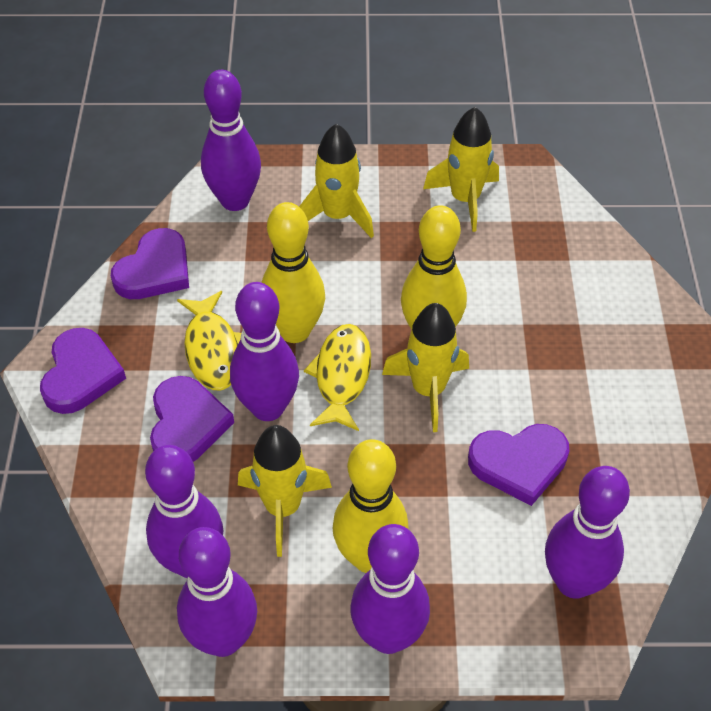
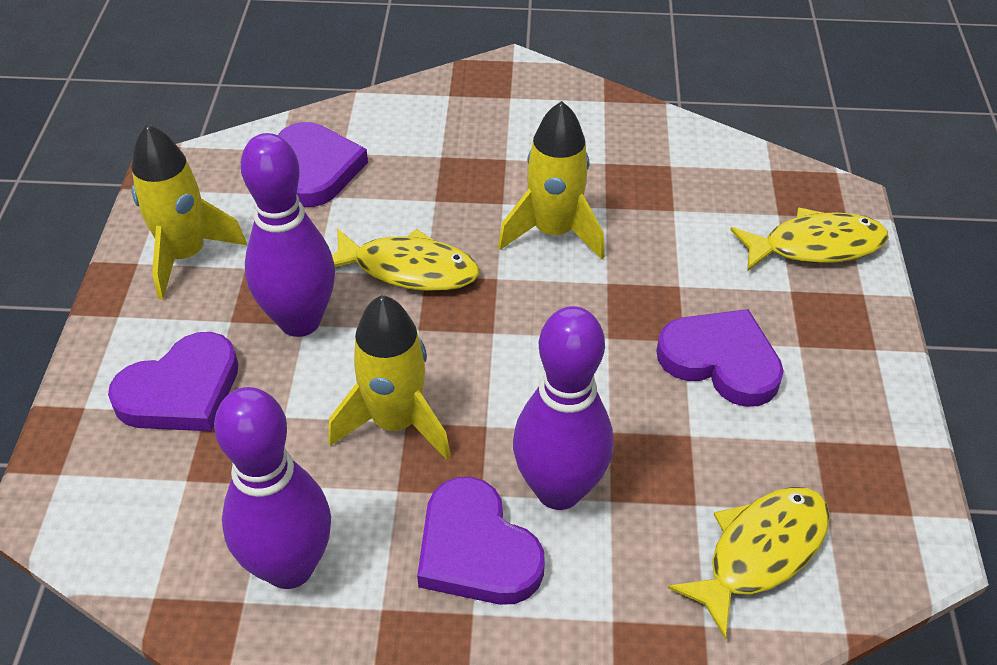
purple bowling pin: 6 -> 3
yellow bowling pin: 3 -> 0
yellow fish: 2 -> 3
yellow rocket: 4 -> 3

